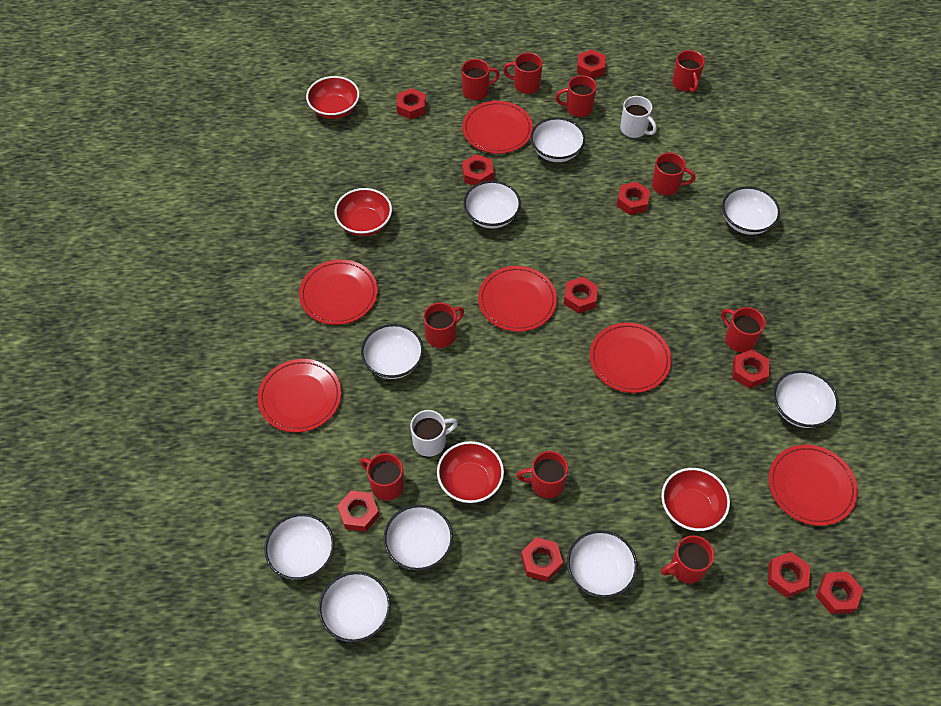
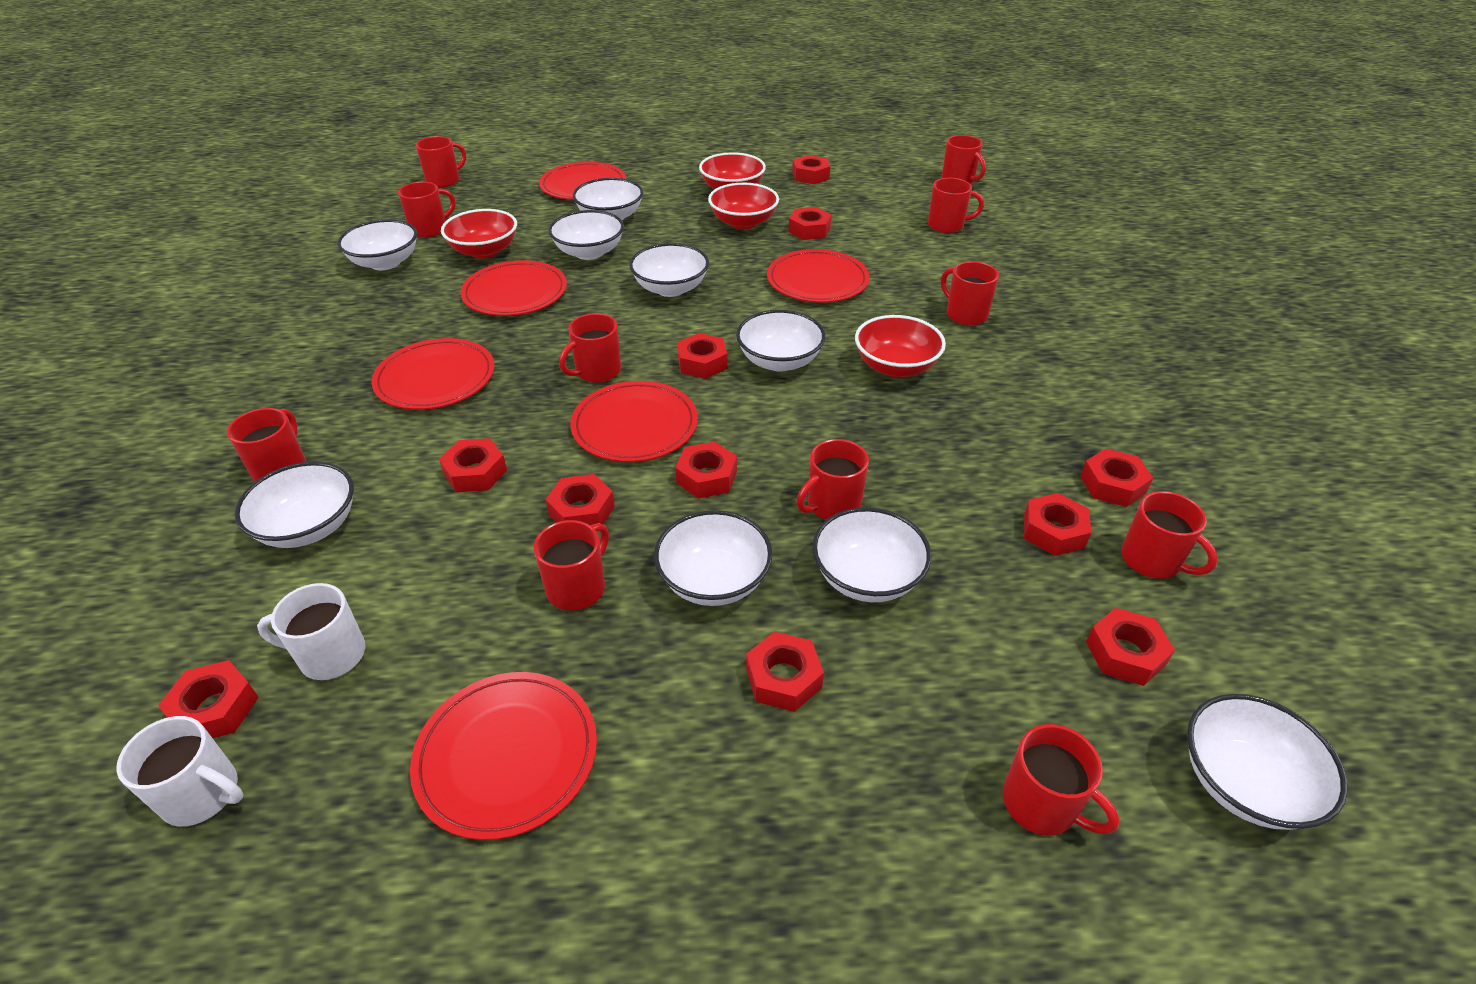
red mug: 10 -> 11
red nut: 10 -> 11

